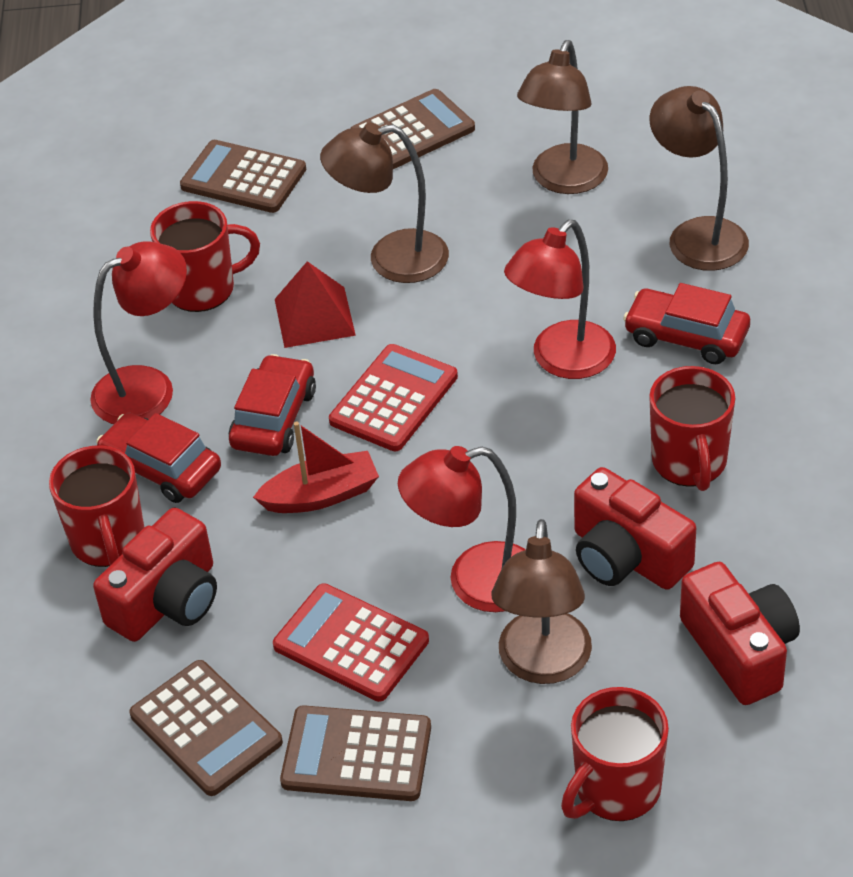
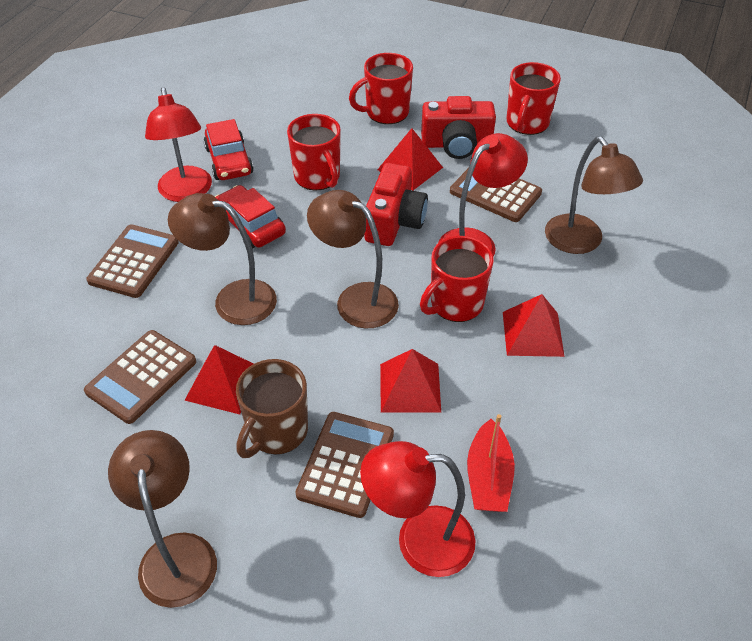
brown mug: 0 -> 1
red calculator: 2 -> 0
red camera: 3 -> 2
red car: 3 -> 2
red pyramid: 1 -> 4

